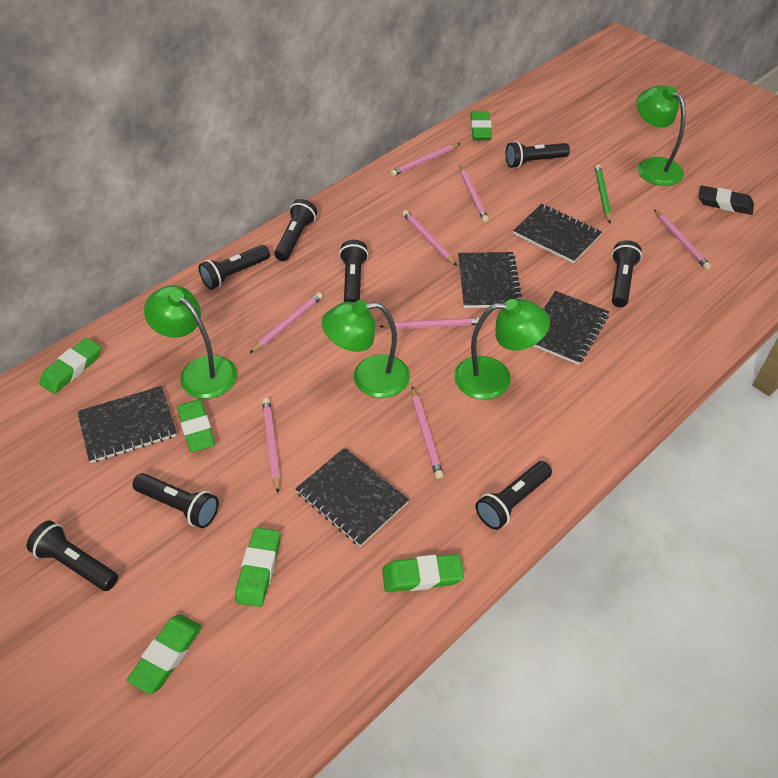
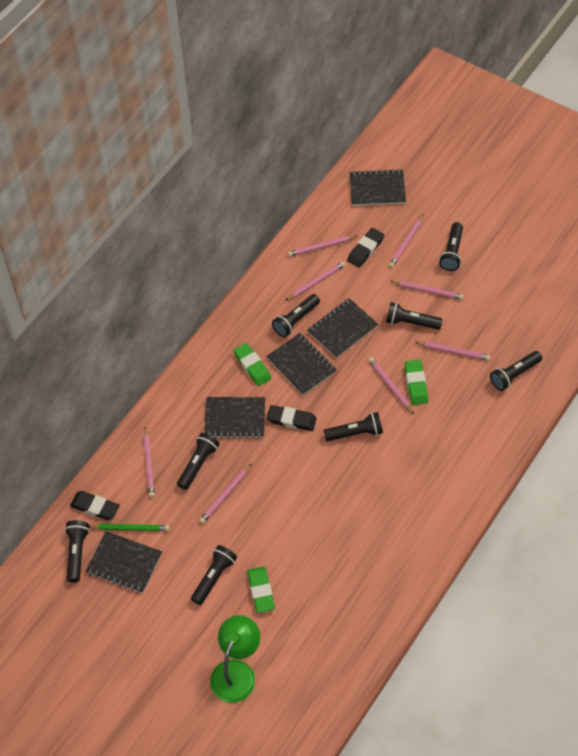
black eraser: 1 -> 3
green eraser: 6 -> 3
green lamp: 4 -> 1

